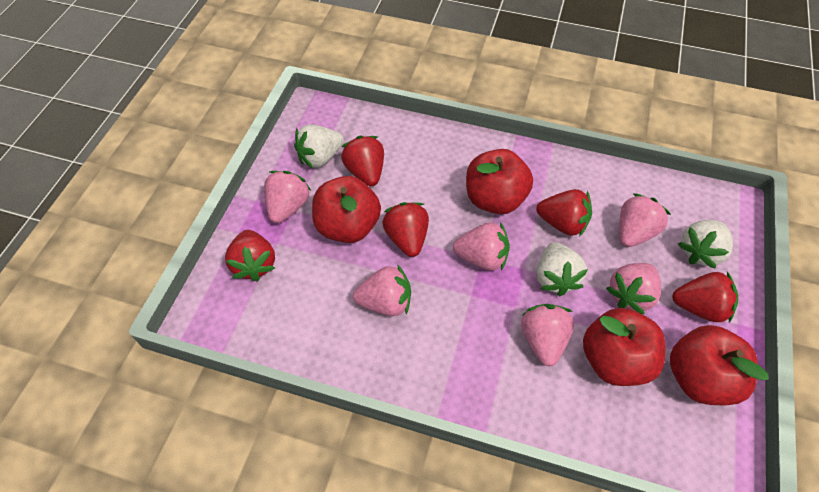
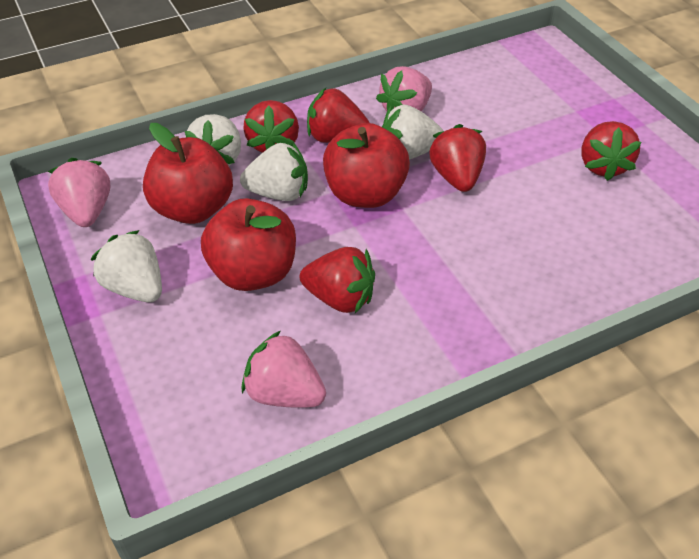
pink strawberry: 6 -> 3
red apple: 4 -> 3
white strawberry: 3 -> 4

